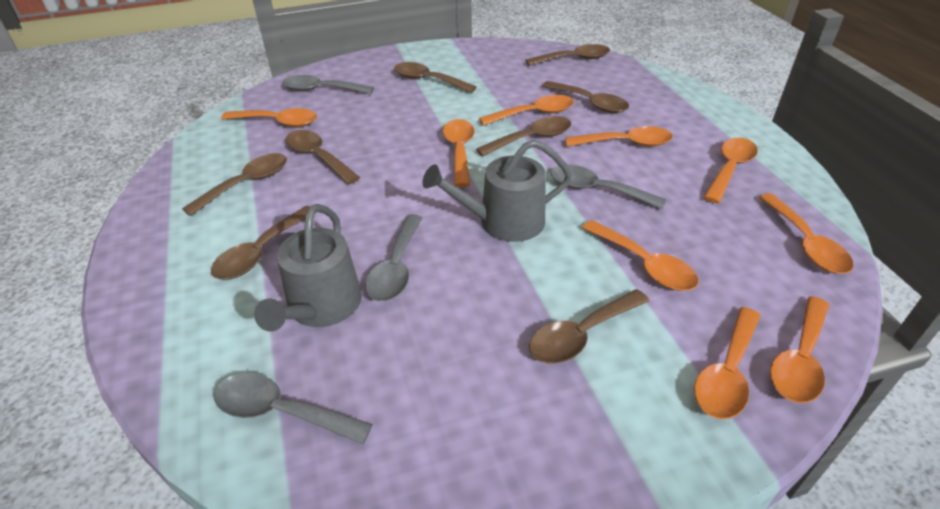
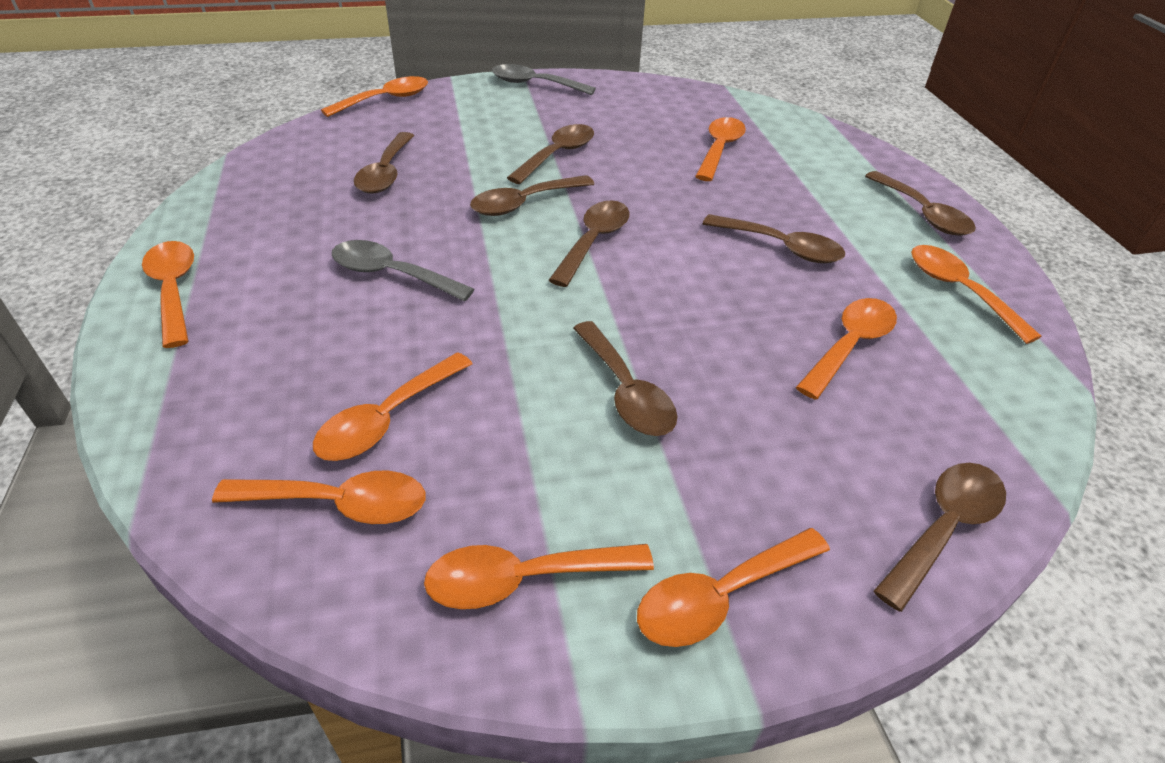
grey spoon: 4 -> 2
grey watering can: 2 -> 0

